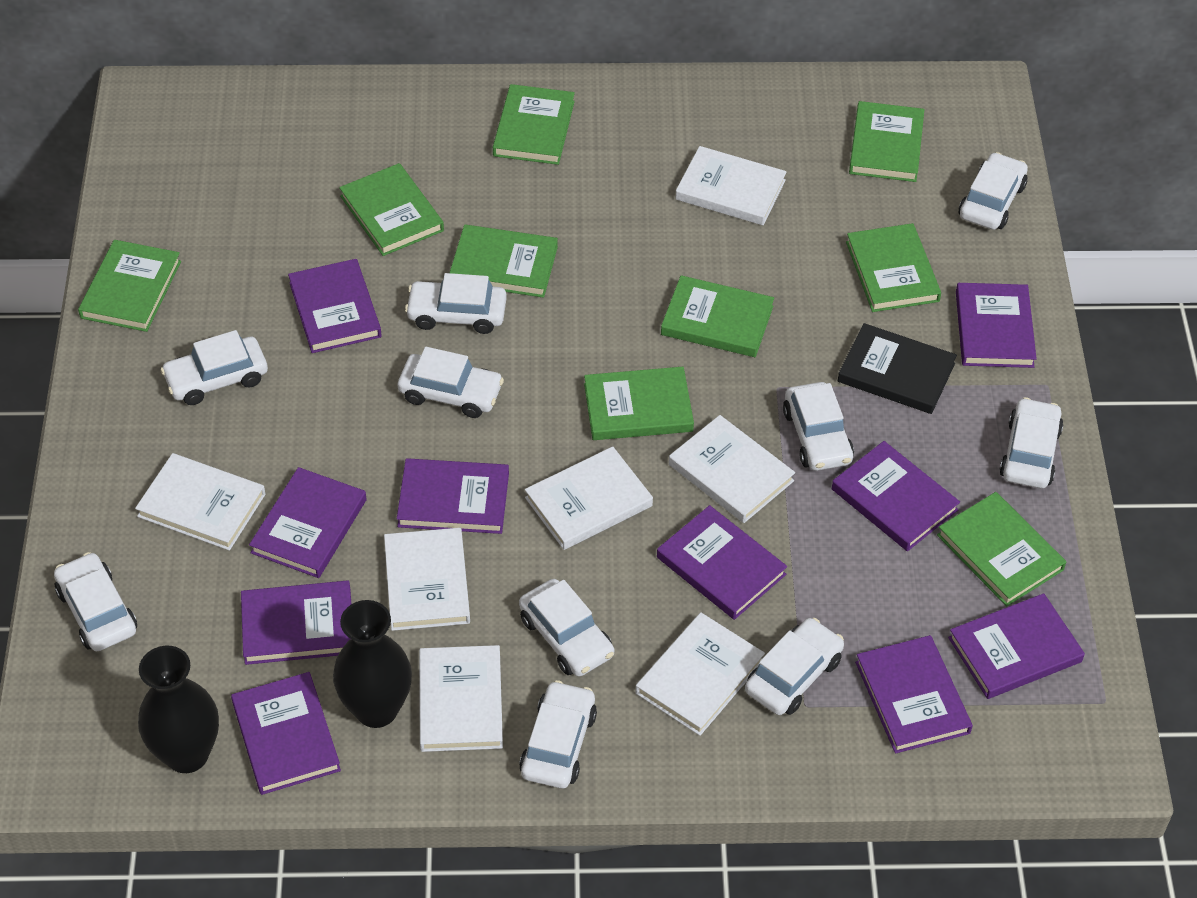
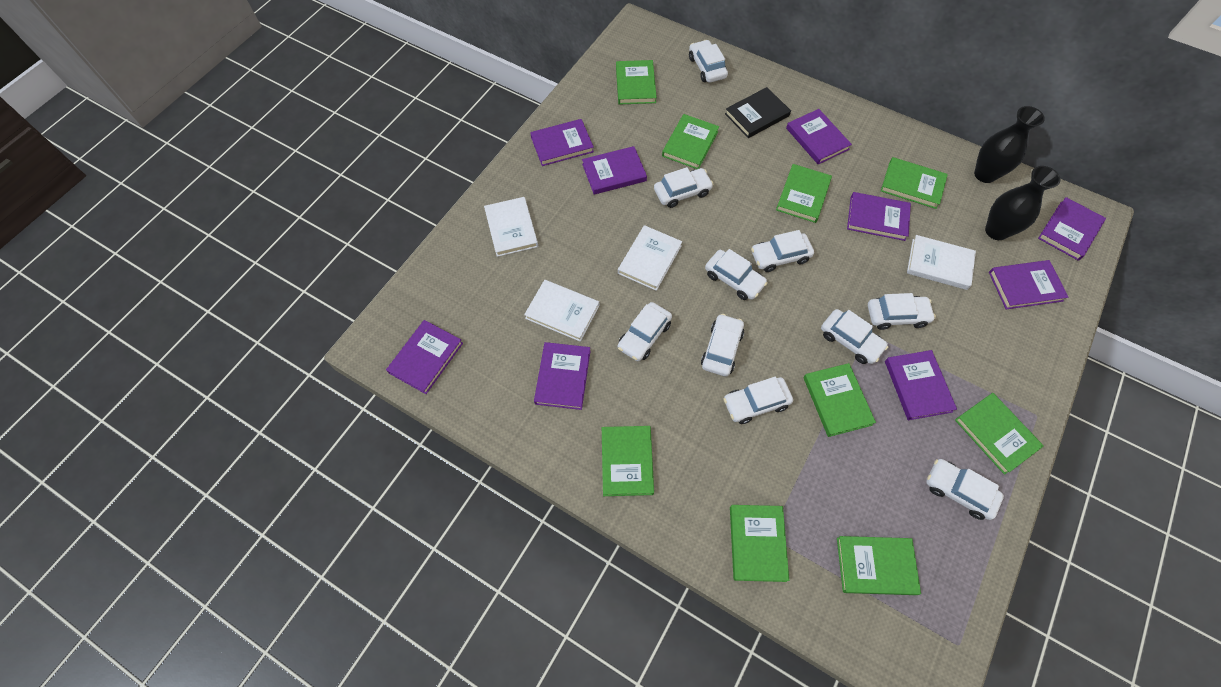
purple book: 10 -> 9
white book: 7 -> 4

